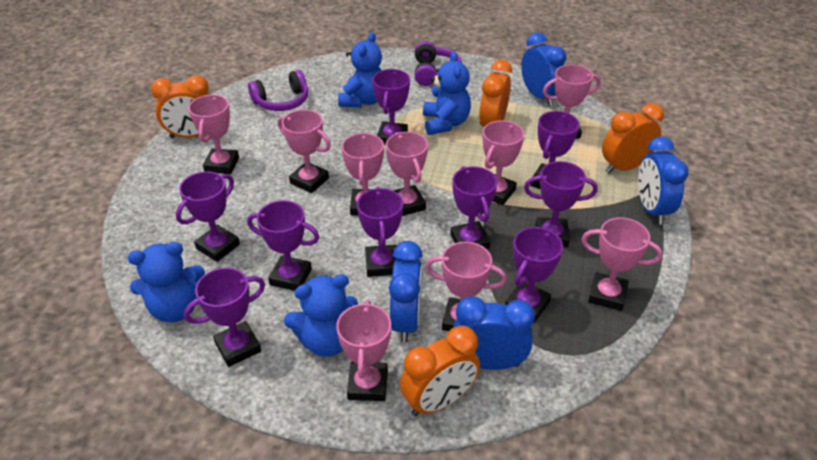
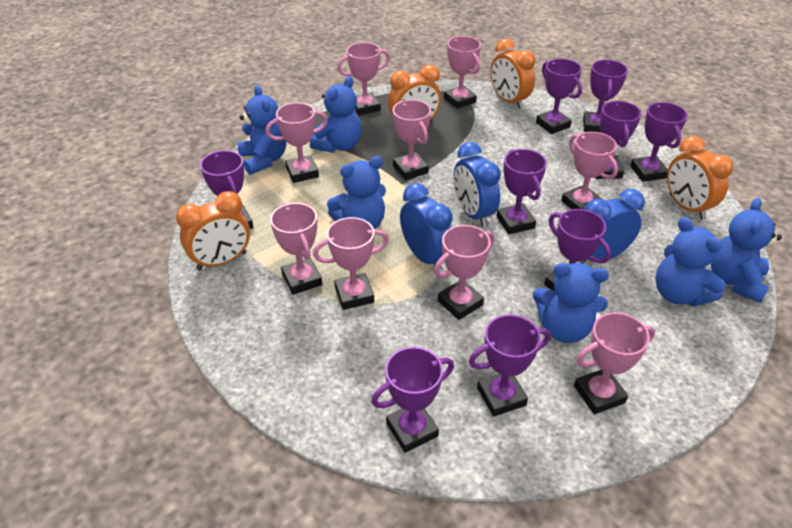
blue clock: 4 -> 3
blue teddy bear: 4 -> 6
purple headphones: 2 -> 0

